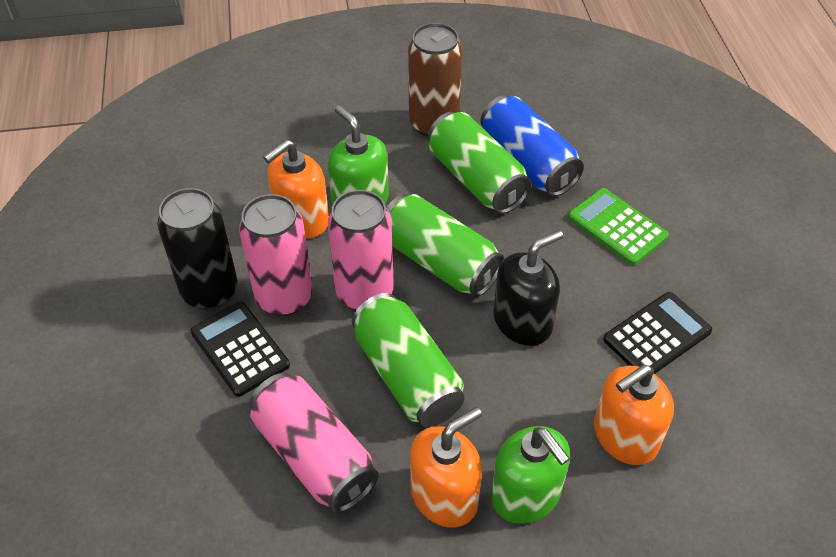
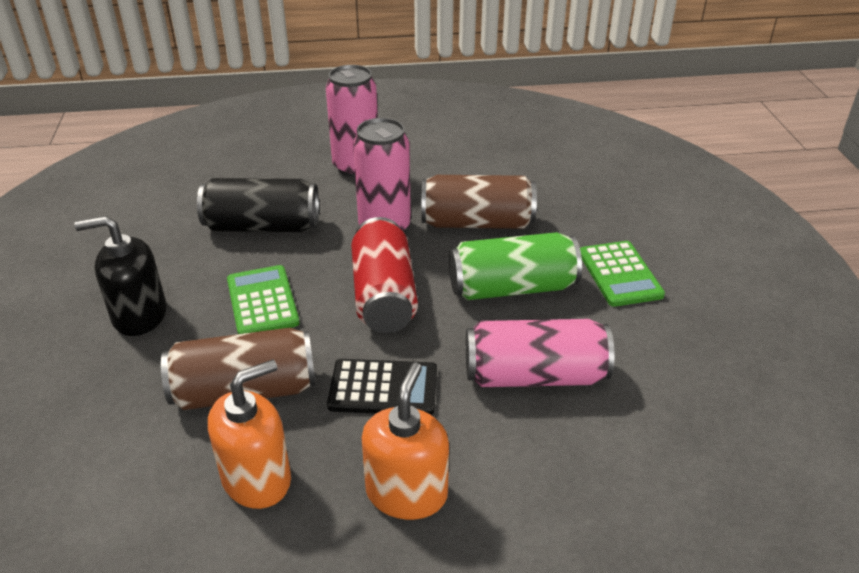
black calculator: 2 -> 1
blue can: 1 -> 0
brown can: 1 -> 2
green calculator: 1 -> 2
green can: 3 -> 1
green soap dispenser: 2 -> 0
orange soap dispenser: 3 -> 2
red can: 0 -> 1

